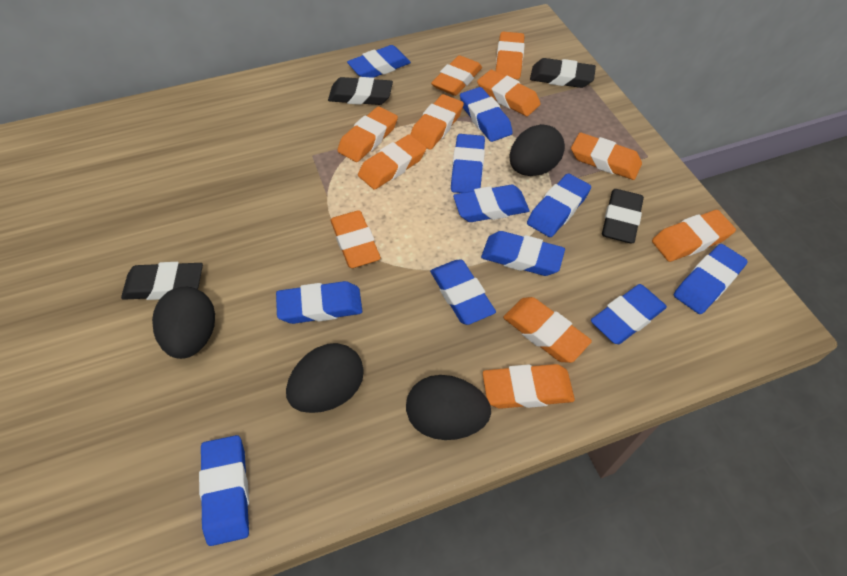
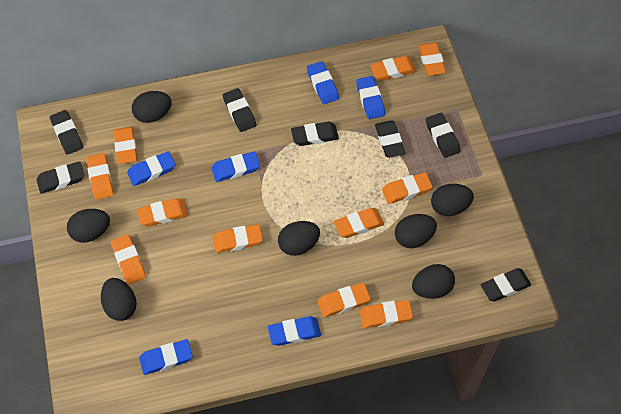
black egg: 4 -> 7
black eraser: 4 -> 7
blue eraser: 11 -> 6

